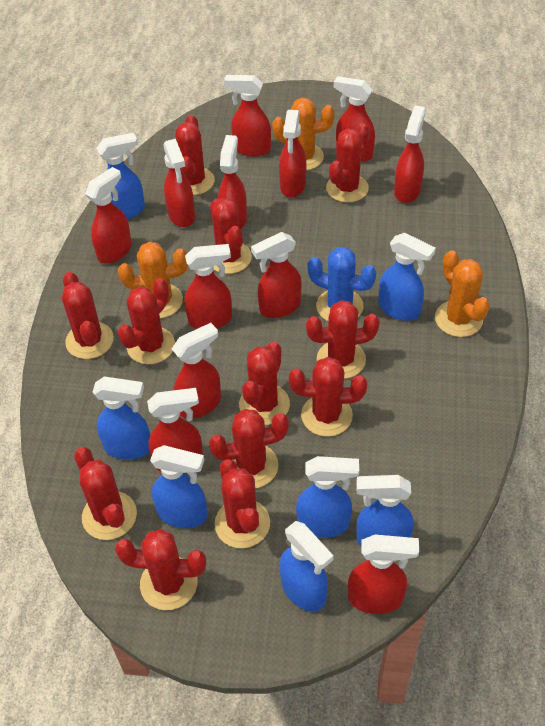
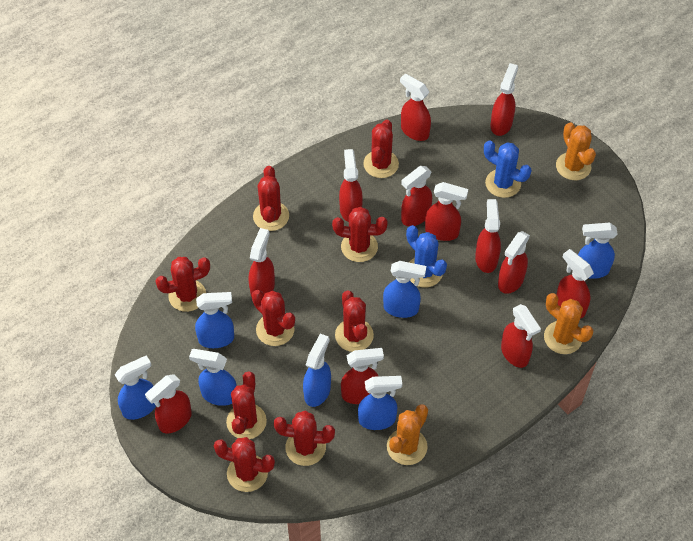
blue cactus: 1 -> 2
red cactus: 12 -> 9

